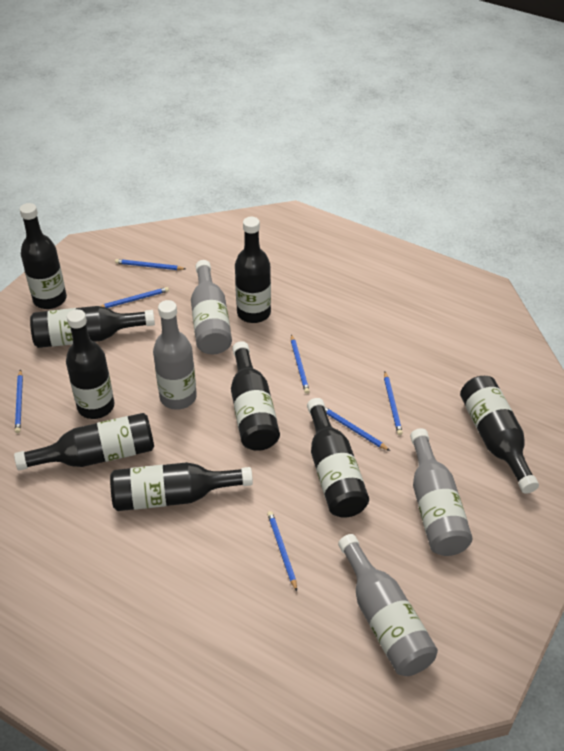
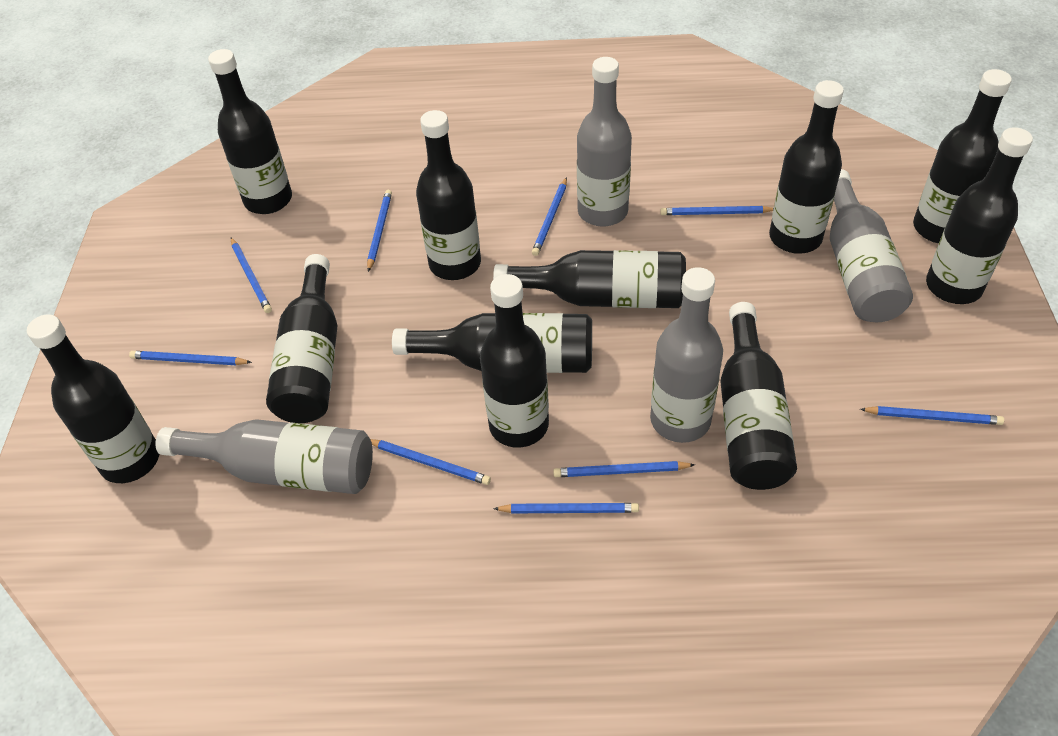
black bottle: 9 -> 11
blue pencil: 7 -> 9

